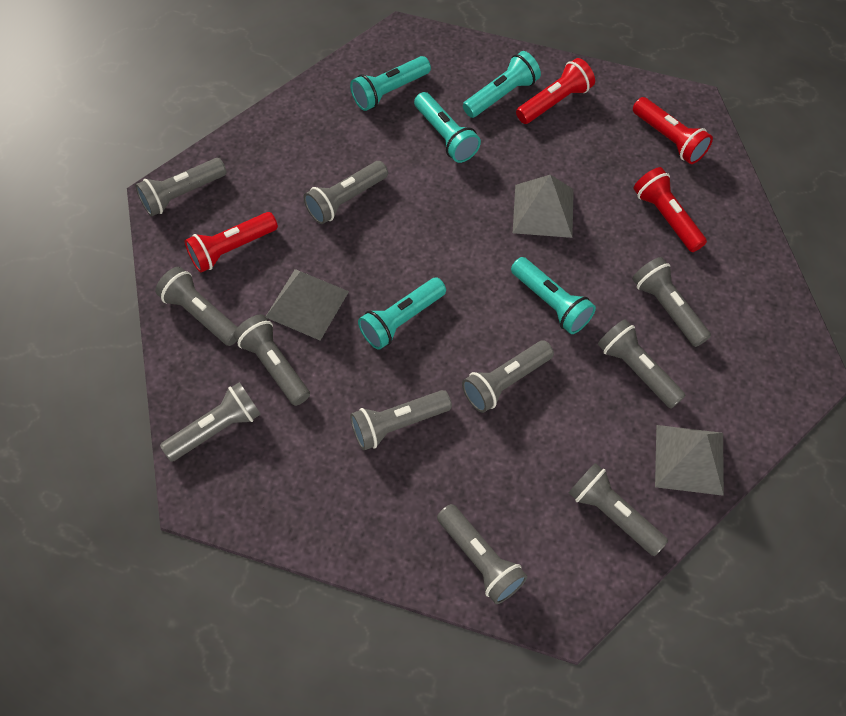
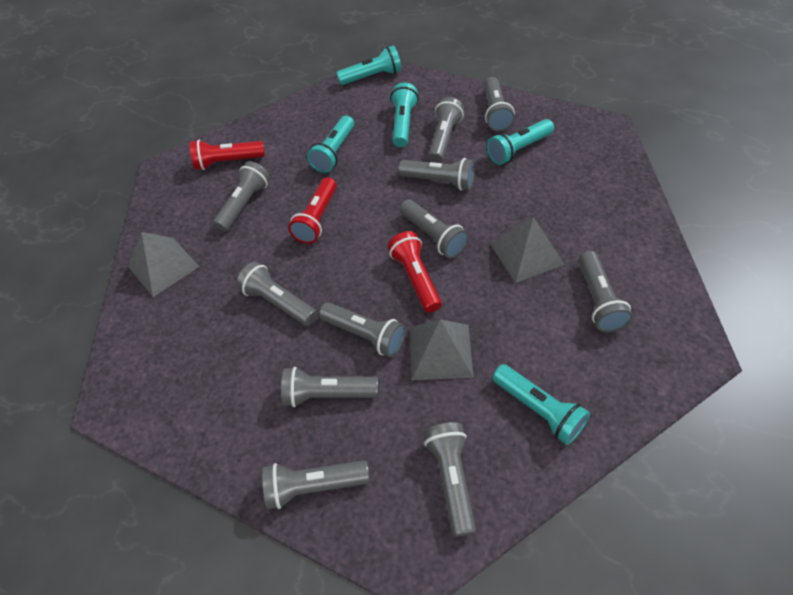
red flashlight: 4 -> 3

